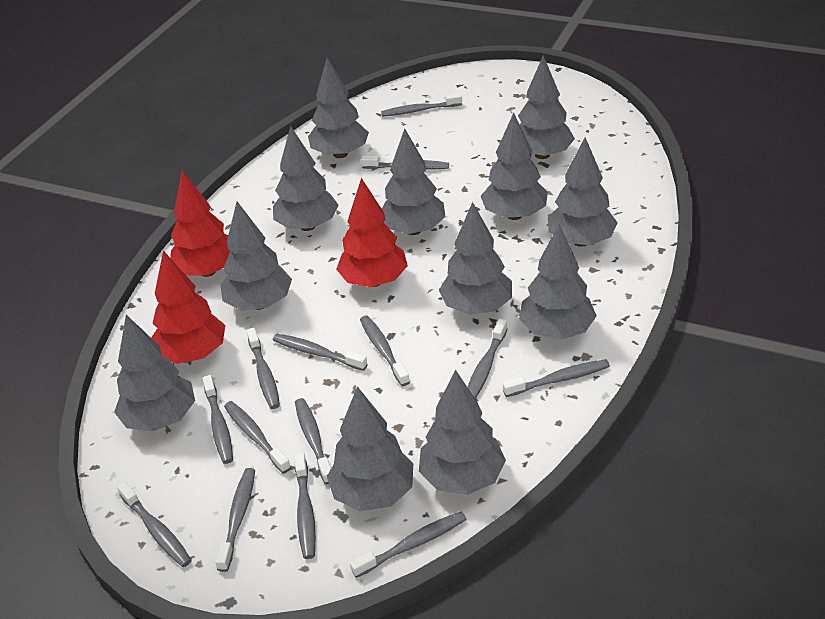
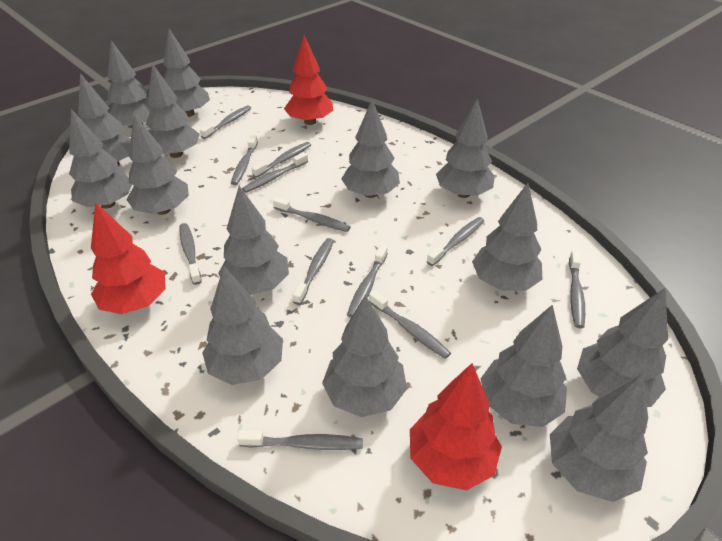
grey toothbrush: 14 -> 12
grey tree: 12 -> 15

